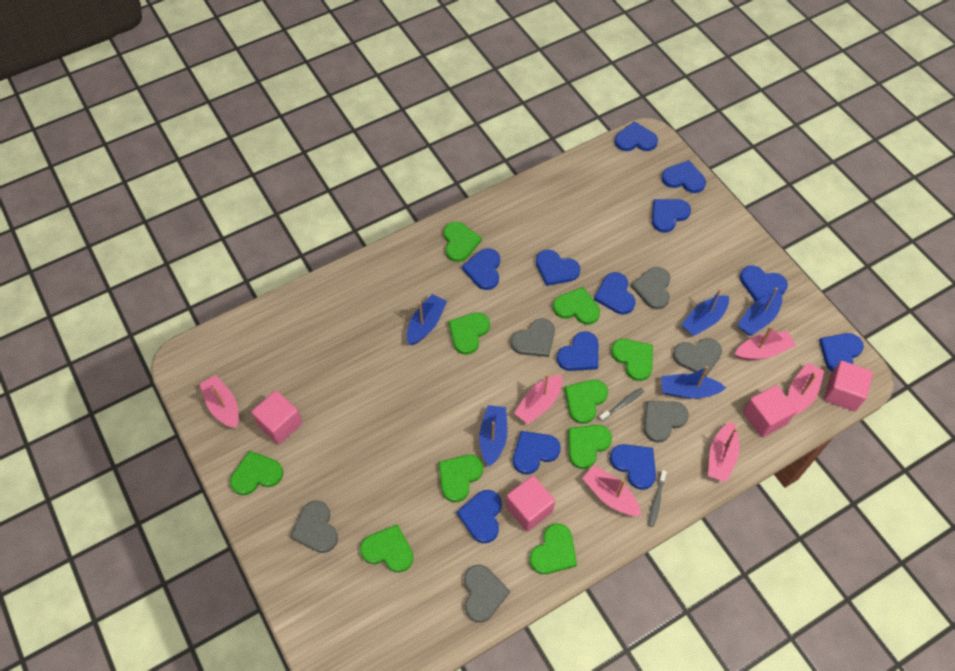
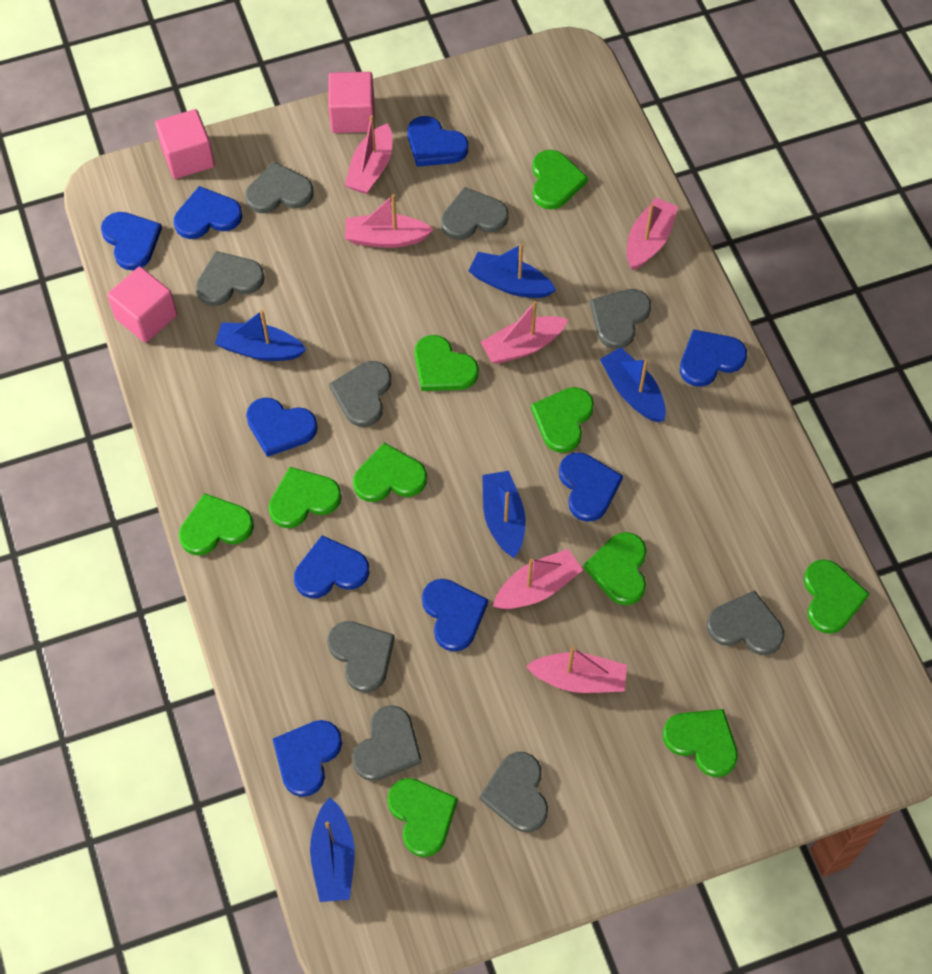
blue heart: 12 -> 9
grey heart: 6 -> 9
grey toothbrush: 2 -> 0
pink cube: 4 -> 3

